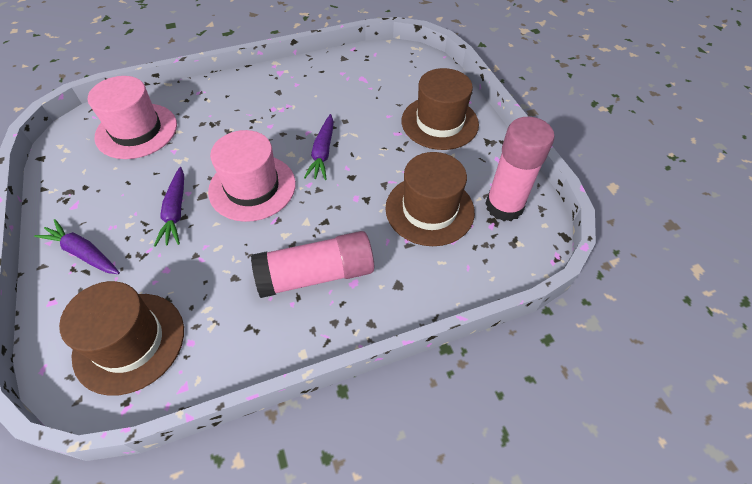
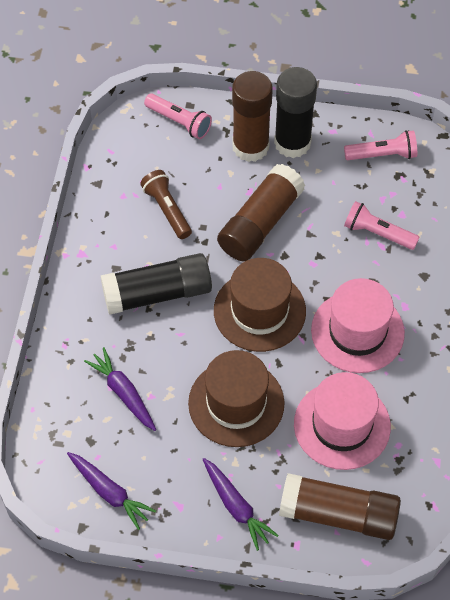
black glue stick: 0 -> 2
brown flashlight: 0 -> 1
brown glue stick: 0 -> 3
brown hat: 3 -> 2
pink flashlight: 0 -> 3
pink glue stick: 2 -> 0

